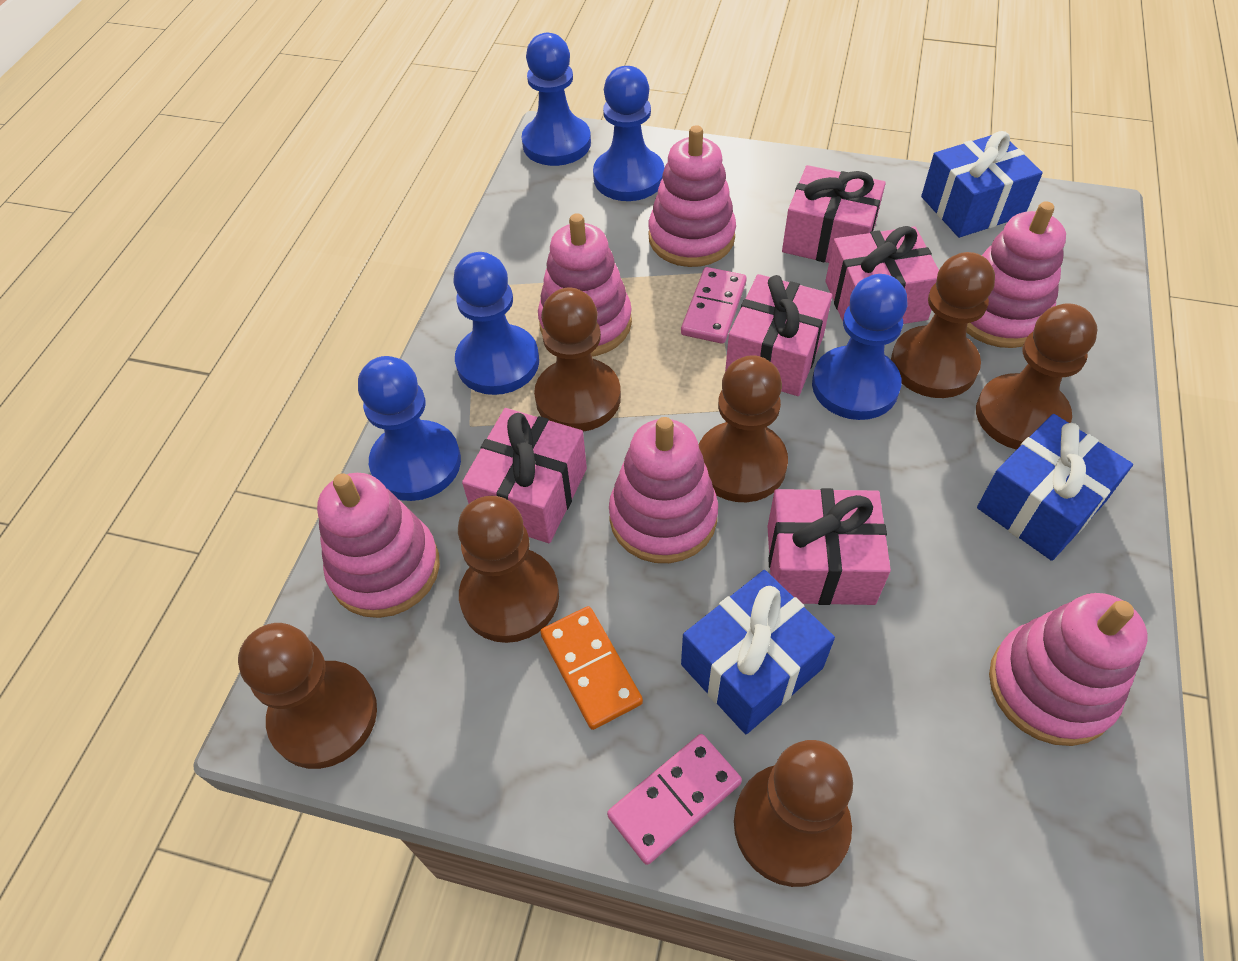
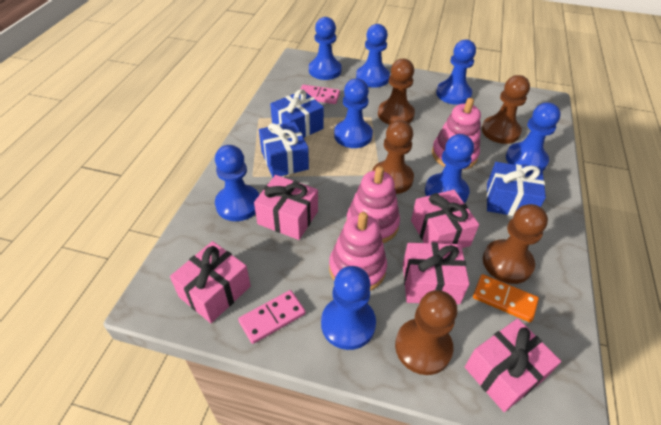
blue pawn: 5 -> 8
brown pawn: 7 -> 5
pink stacking toy: 6 -> 3

